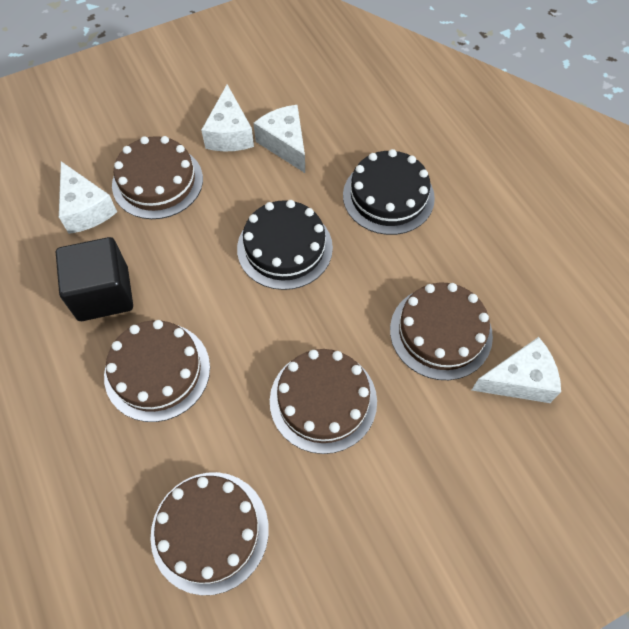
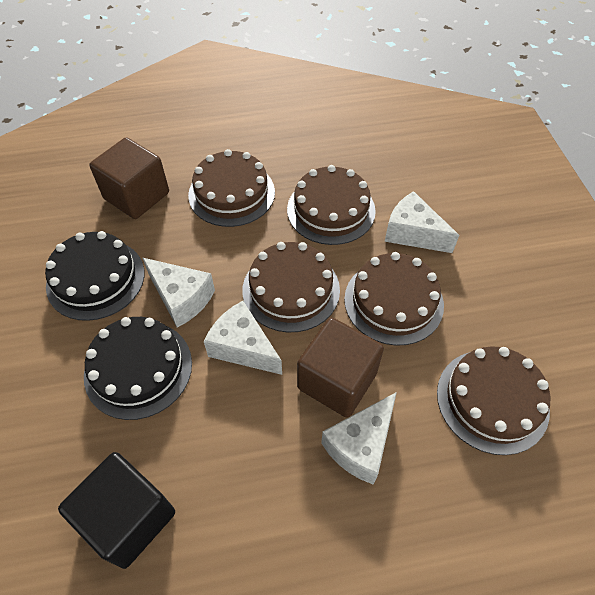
brown cube: 0 -> 2

